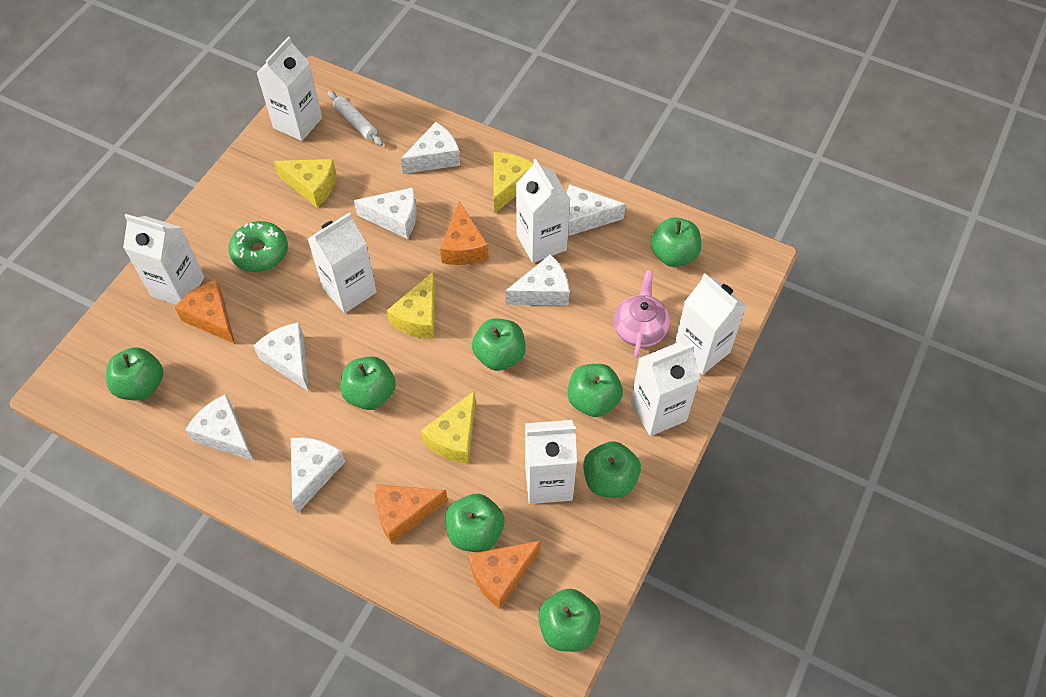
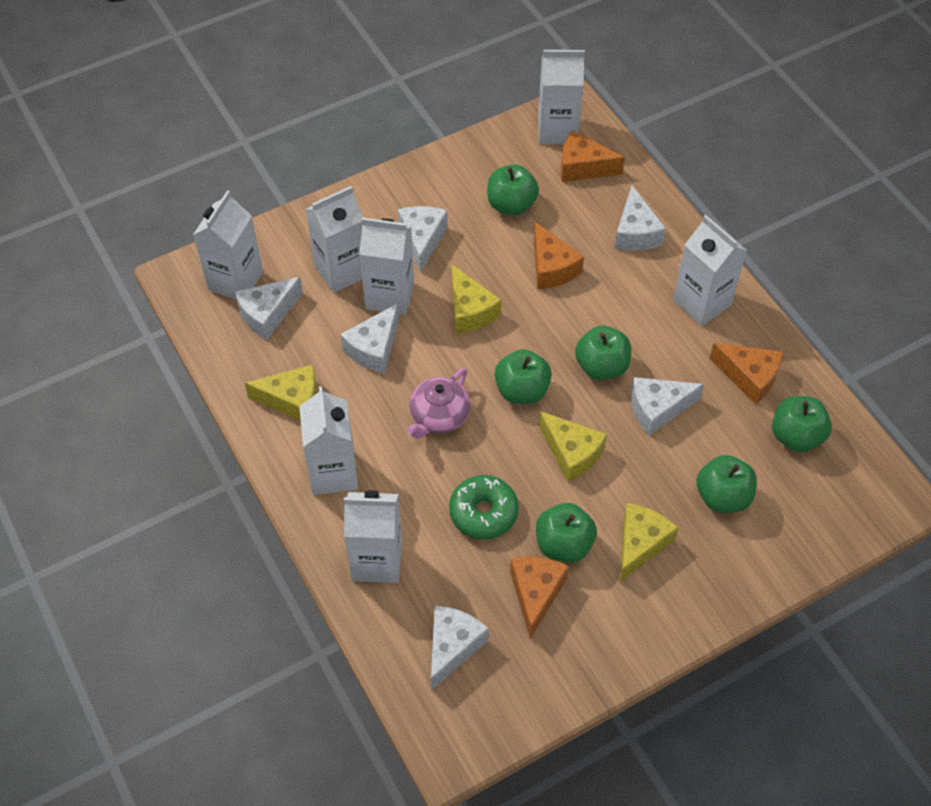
green apple: 8 -> 6
white cheese: 7 -> 6
white rolling pin: 1 -> 0

